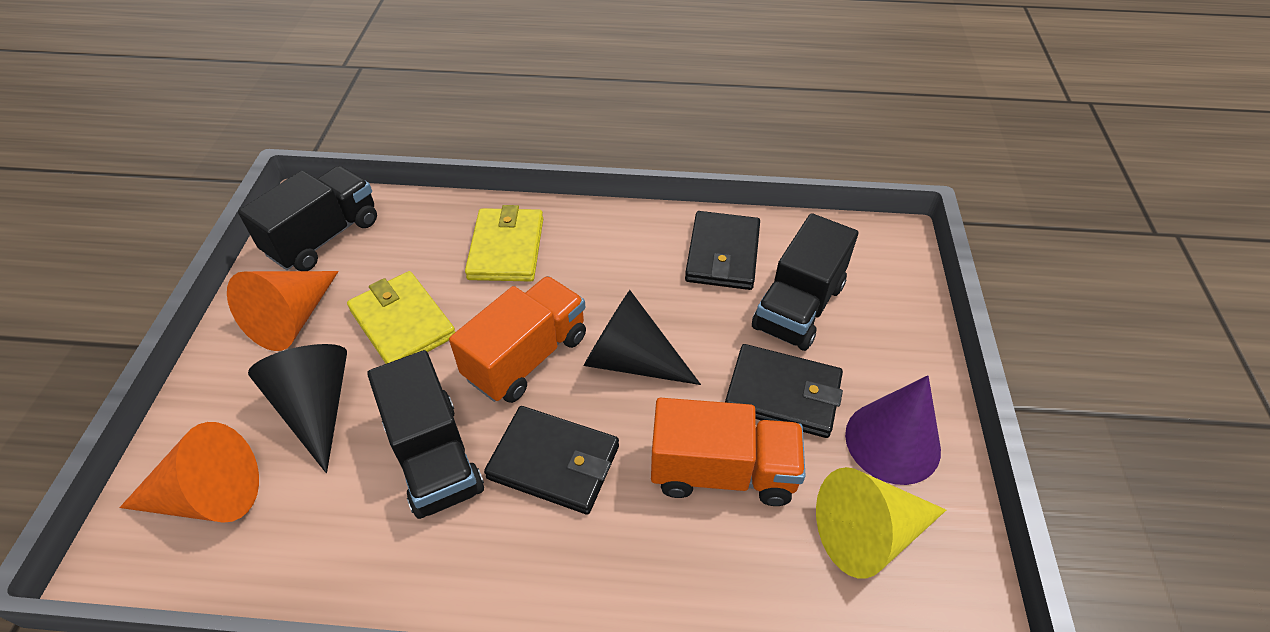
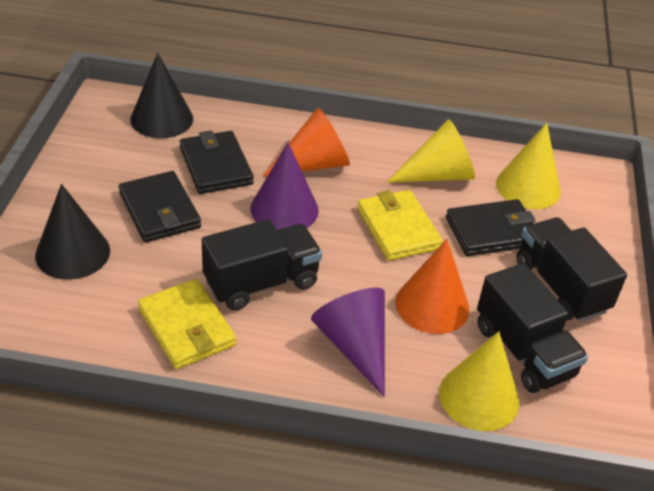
orange truck: 2 -> 0
purple cone: 1 -> 2
yellow cone: 1 -> 3

